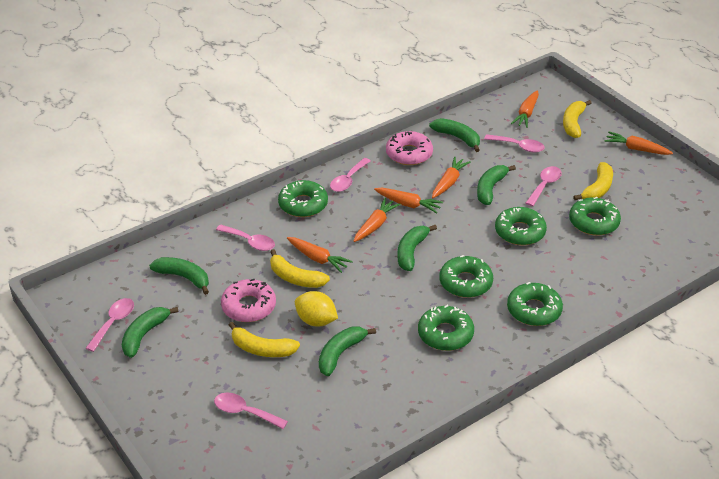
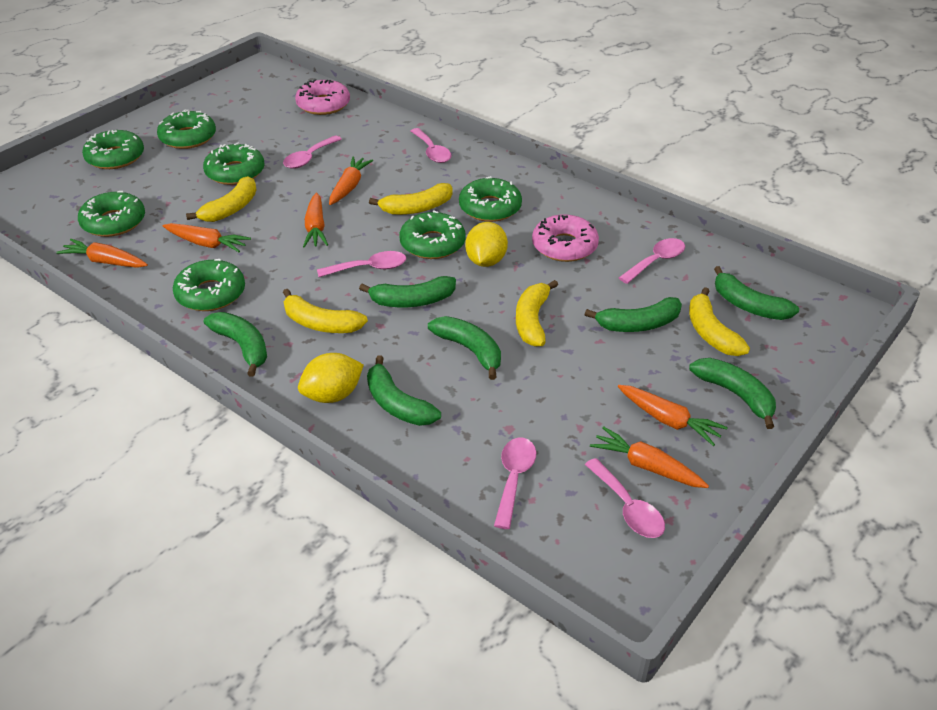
green banana: 6 -> 7
green donut: 6 -> 7
yellow banana: 4 -> 5
yellow lemon: 1 -> 2

